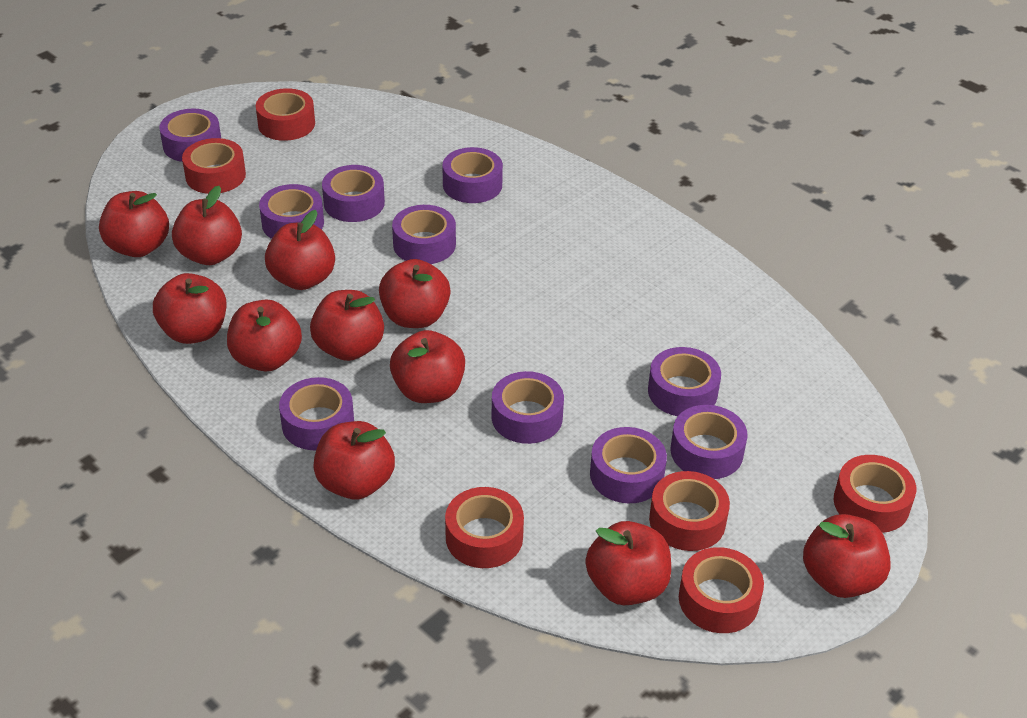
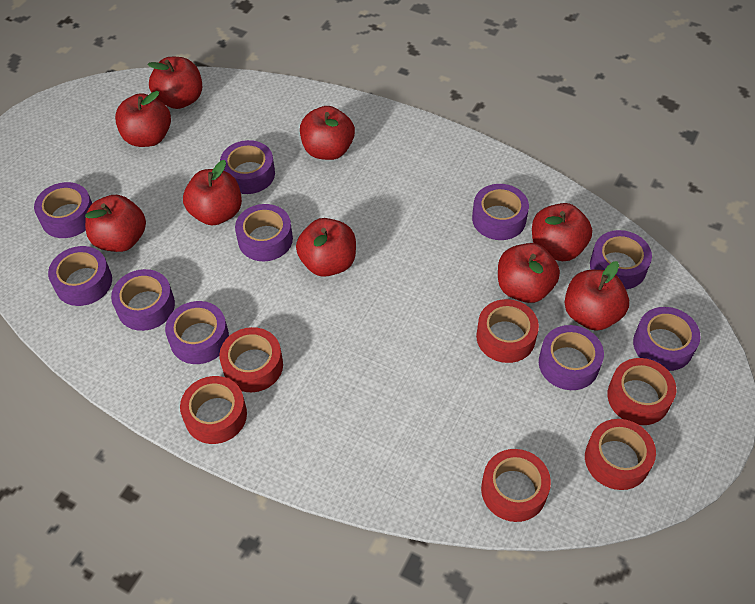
red apple: 11 -> 9

